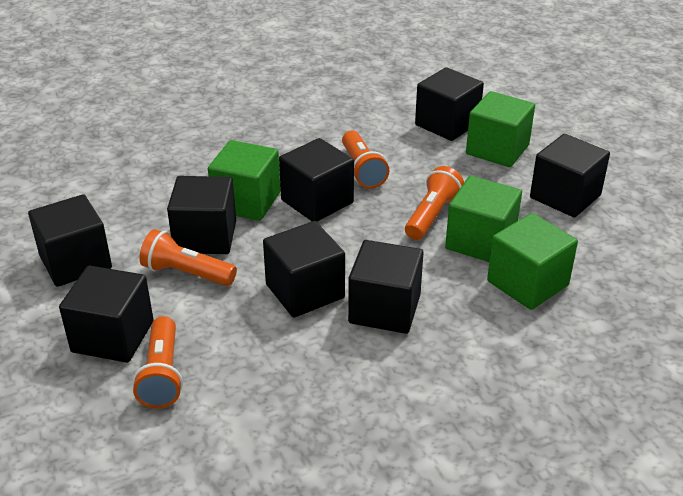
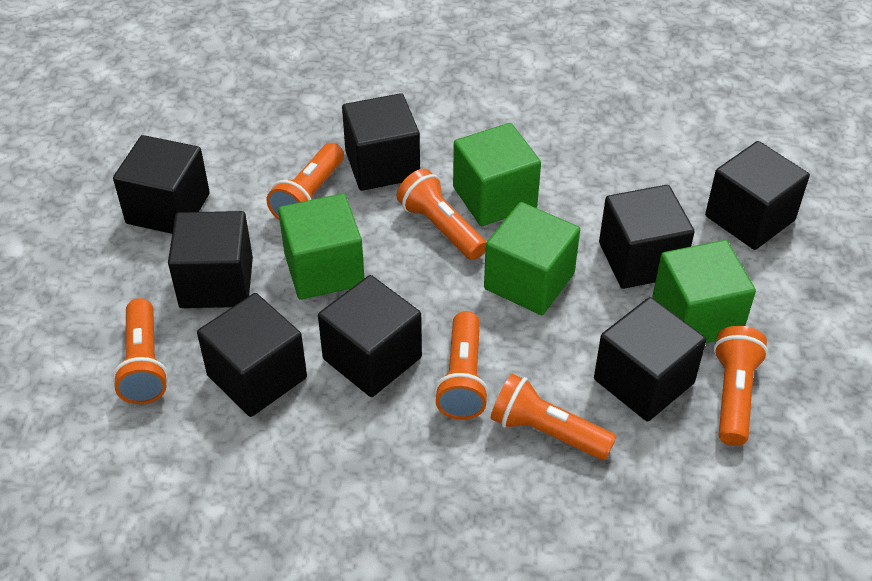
orange flashlight: 4 -> 6

